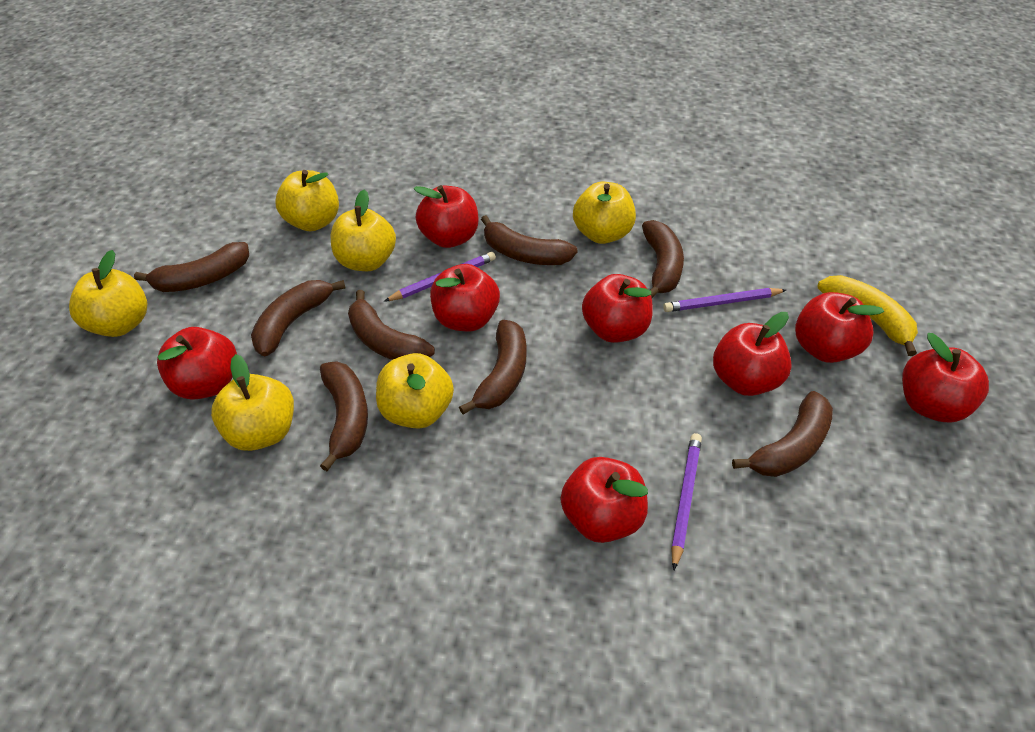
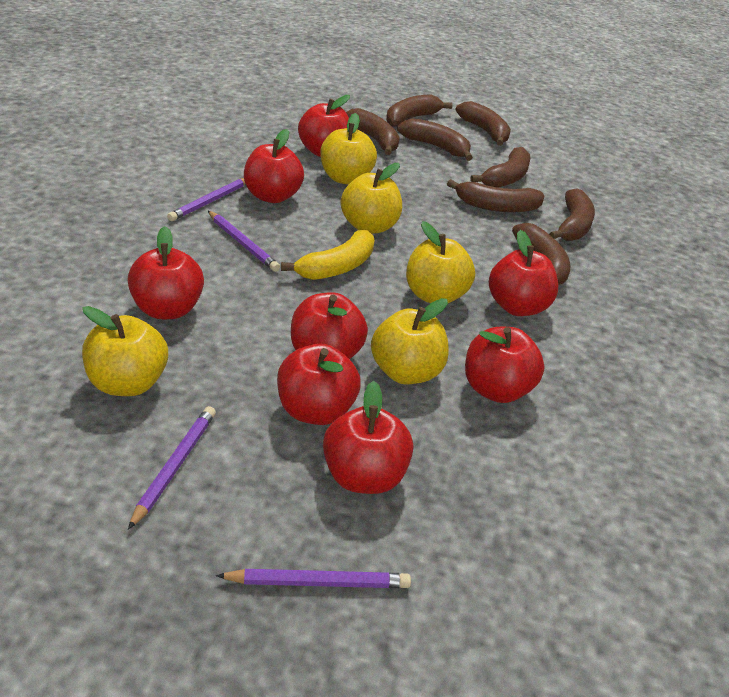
purple pencil: 3 -> 4
yellow apple: 6 -> 5

